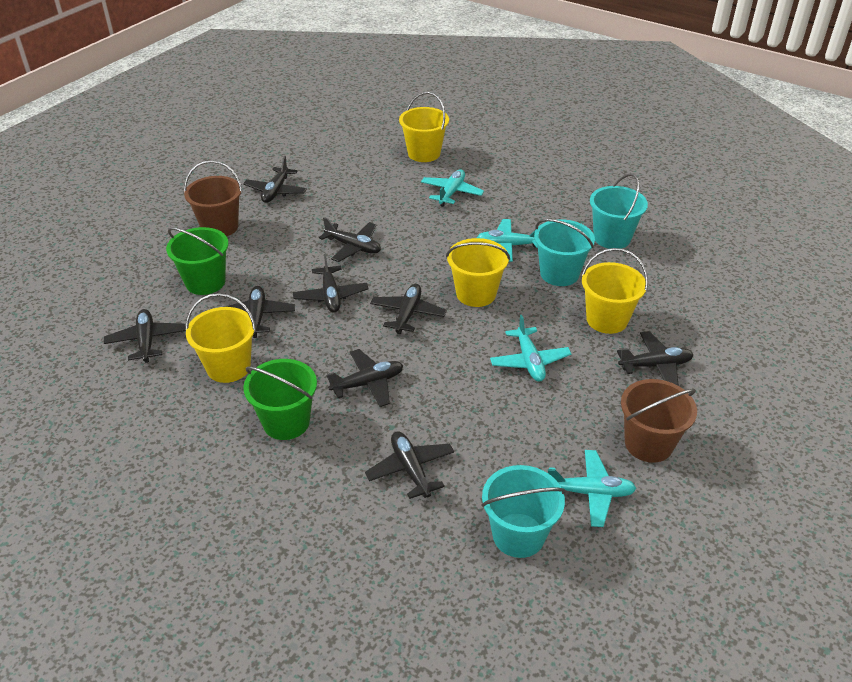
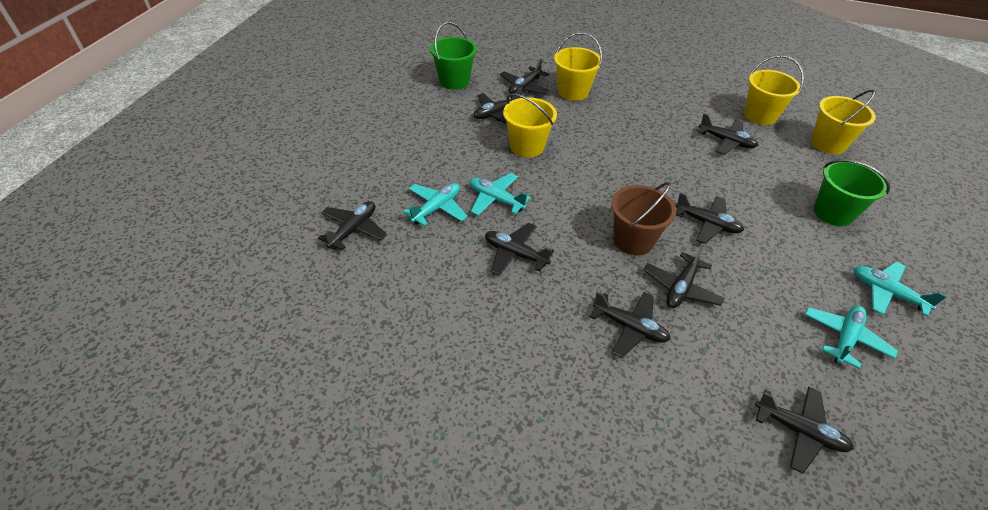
brown bucket: 2 -> 1
turquoise bucket: 3 -> 0

